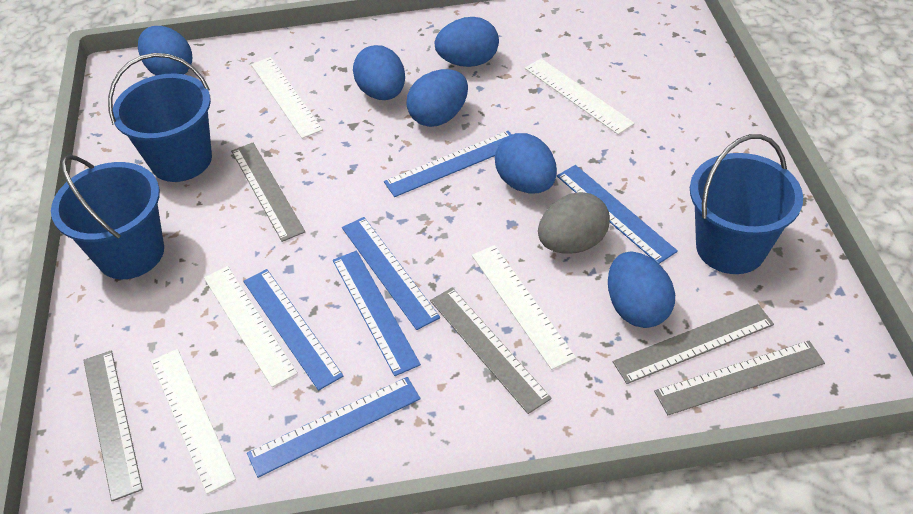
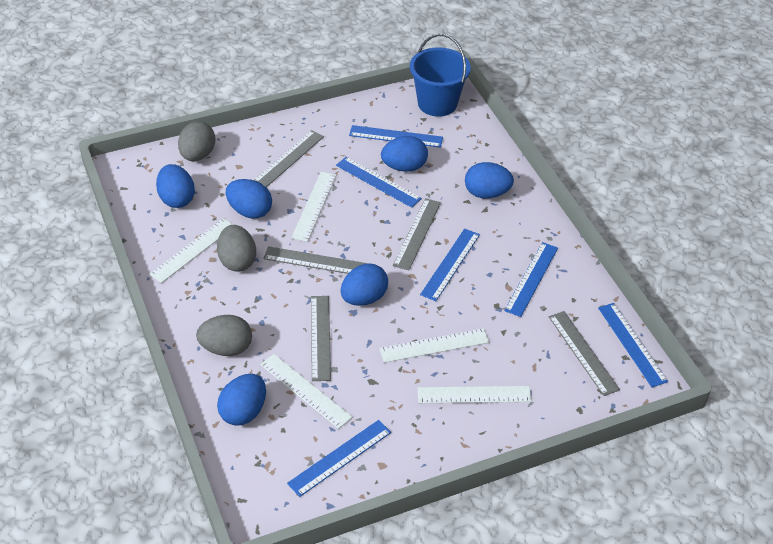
blue bucket: 3 -> 1
grey egg: 1 -> 3

